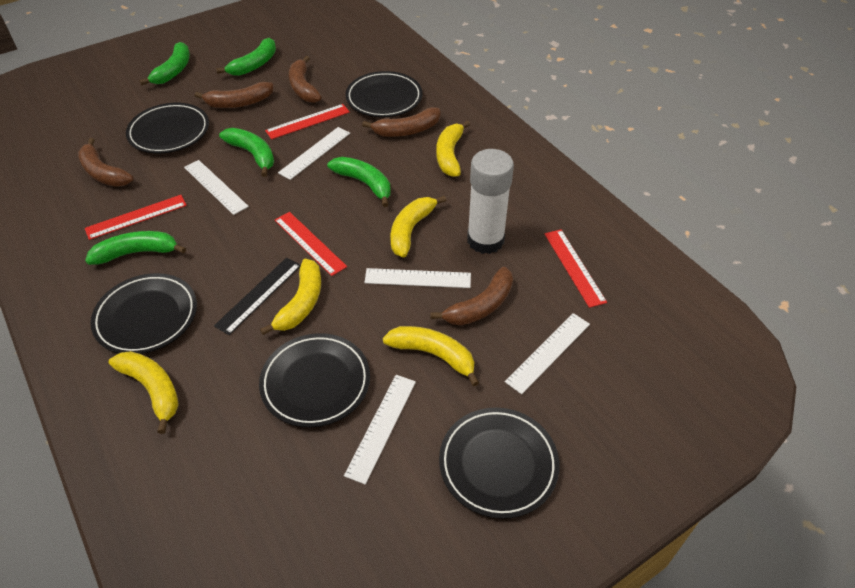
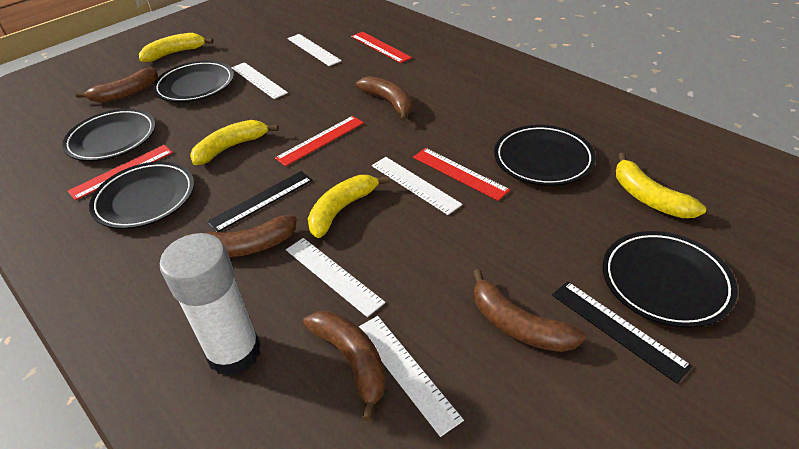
black ruler: 1 -> 2
green banana: 5 -> 0
yellow banana: 5 -> 4

